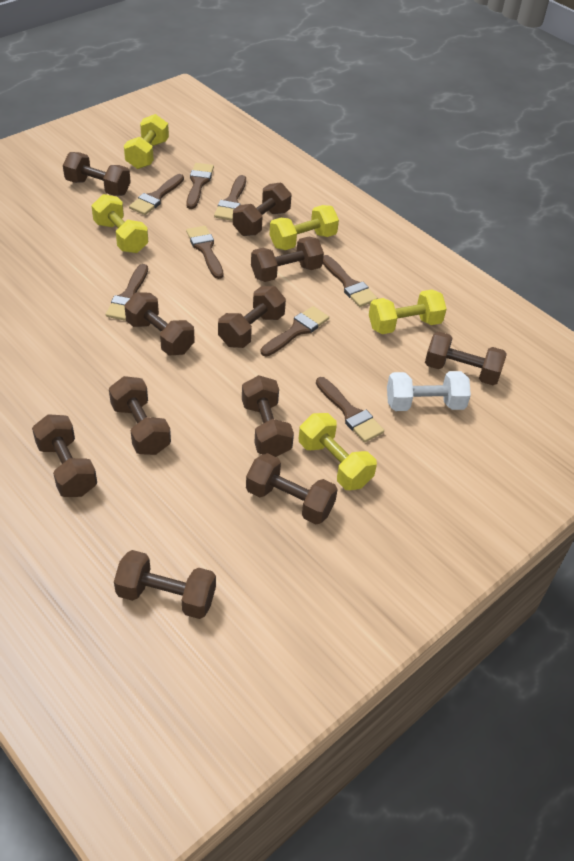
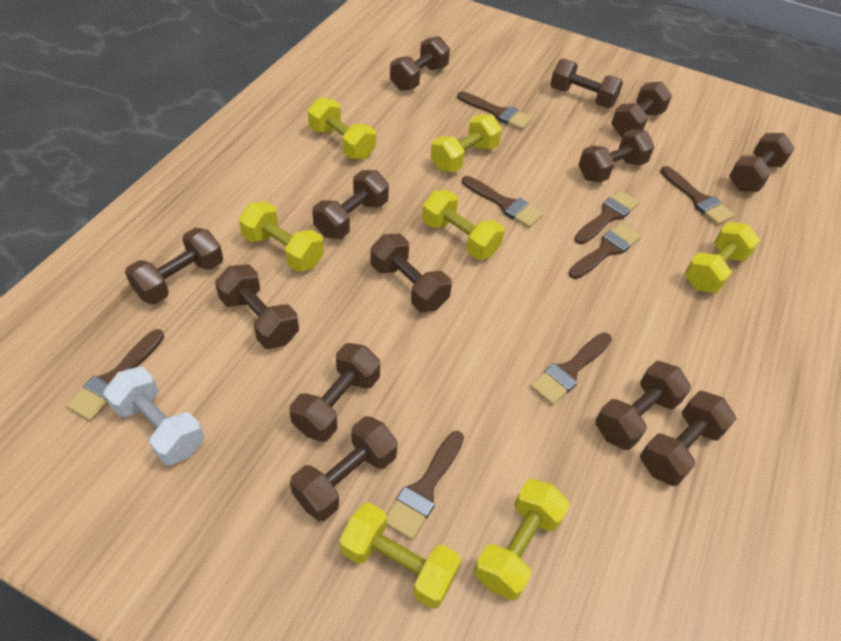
brown dumbbell: 11 -> 13
yellow dumbbell: 5 -> 7

